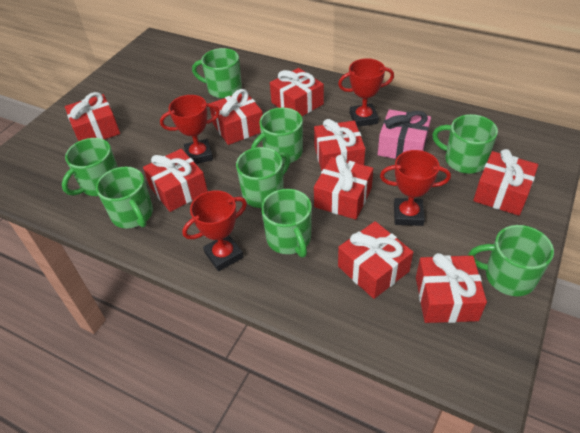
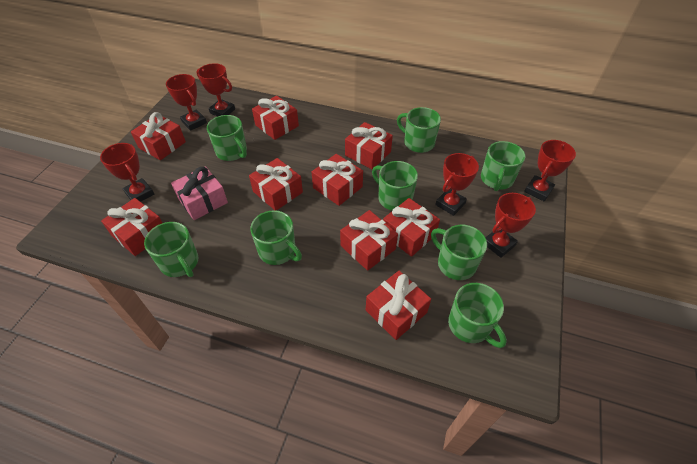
red trophy: 4 -> 6

